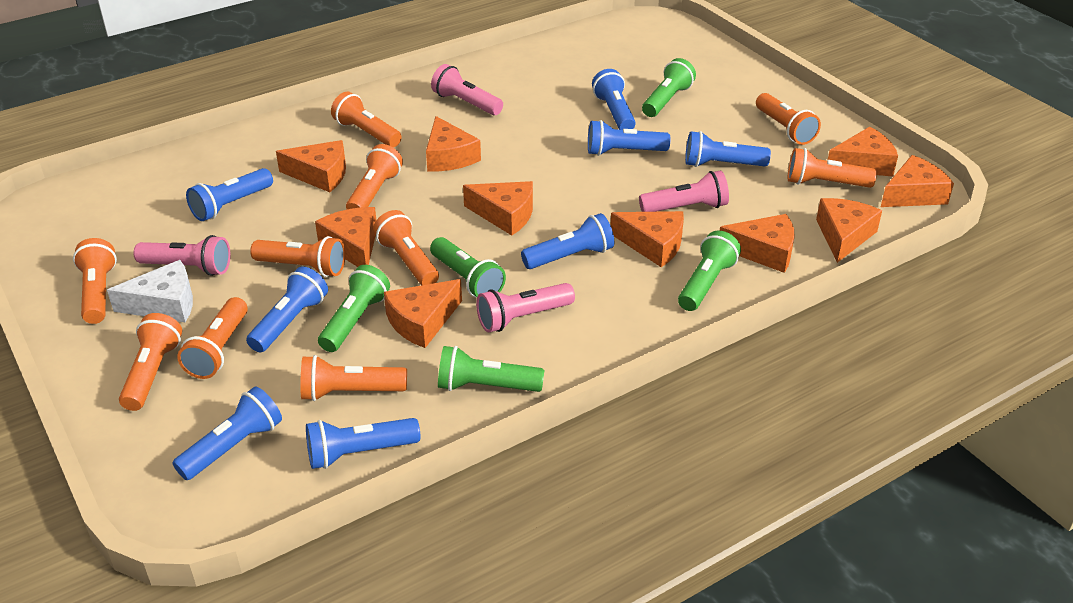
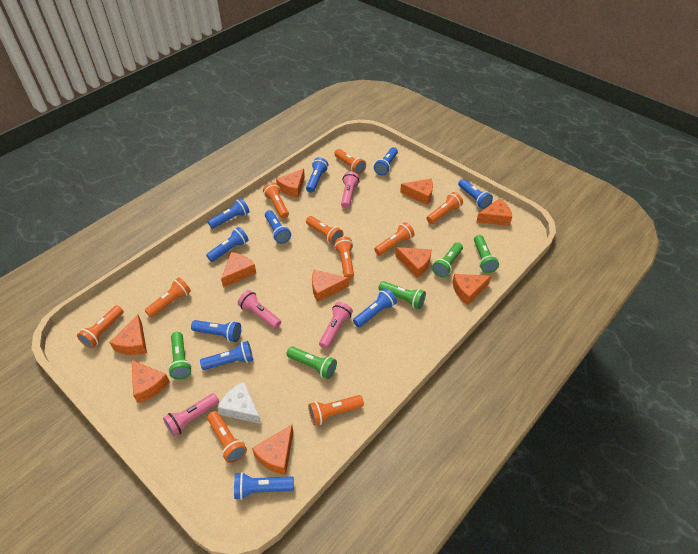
blue flashlight: 8 -> 10

